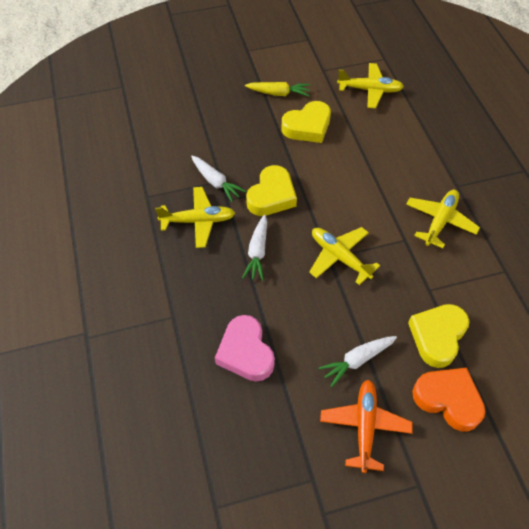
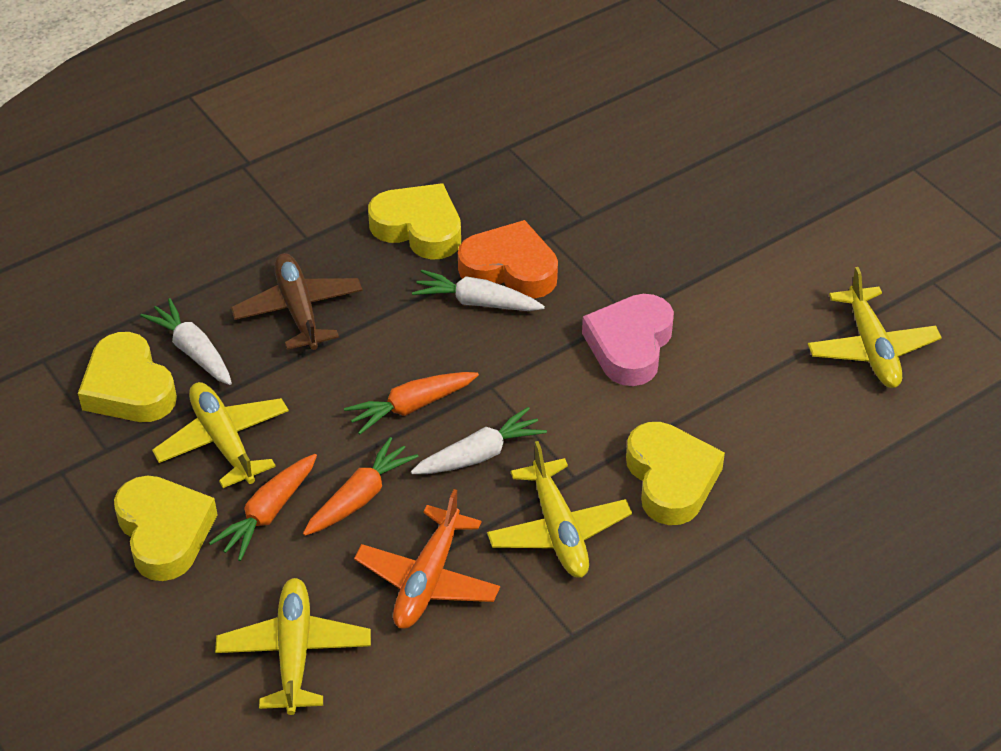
brown plane: 0 -> 1
orange carrot: 0 -> 3
yellow carrot: 1 -> 0
yellow heart: 3 -> 4

